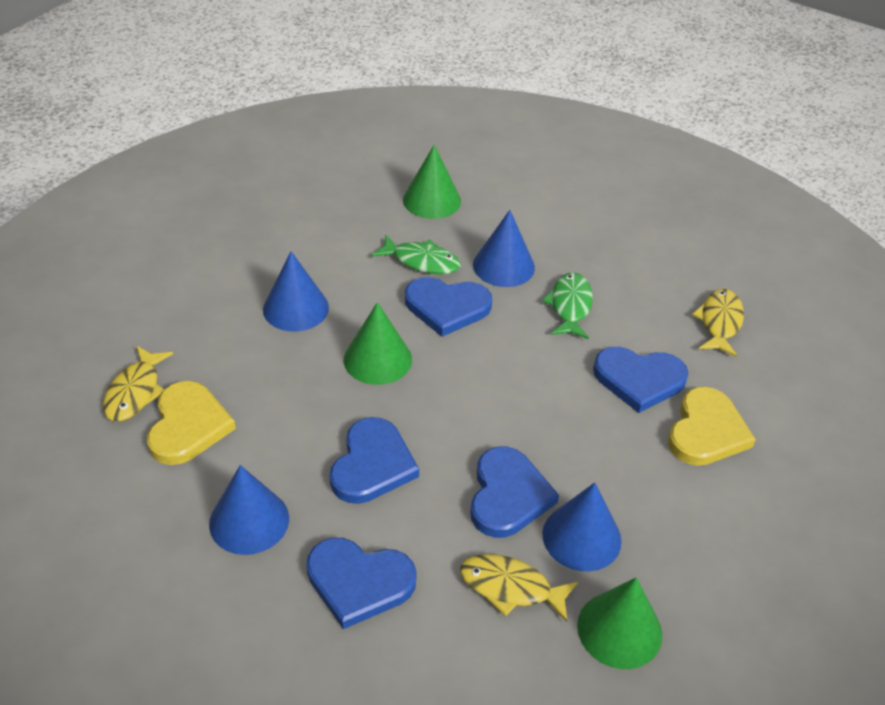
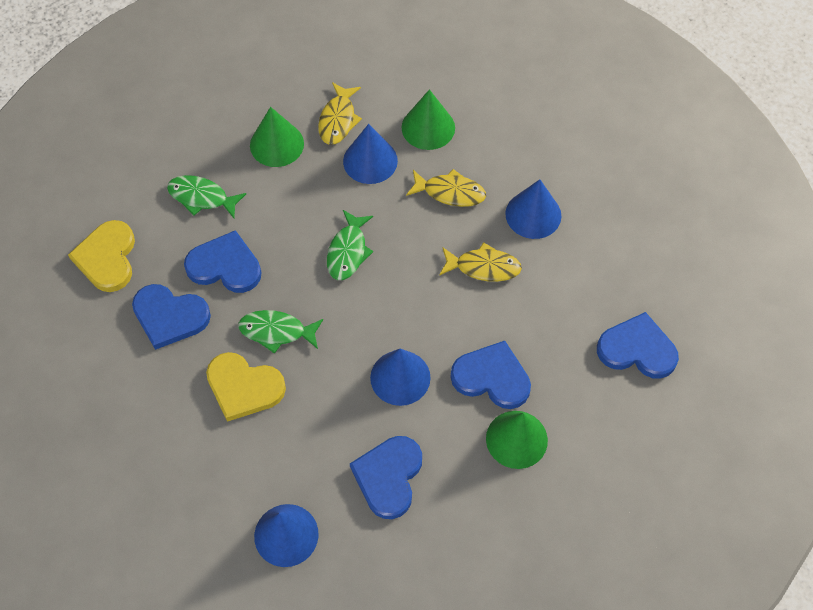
green fish: 2 -> 3

